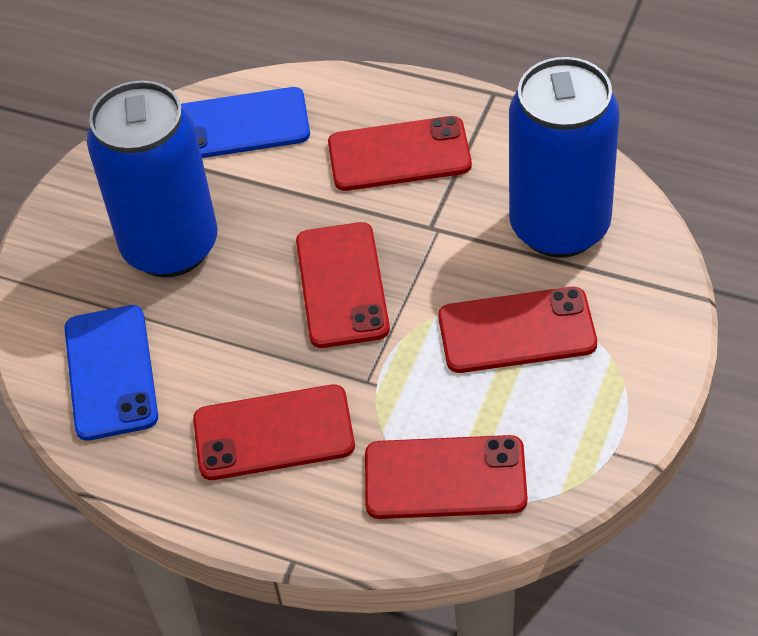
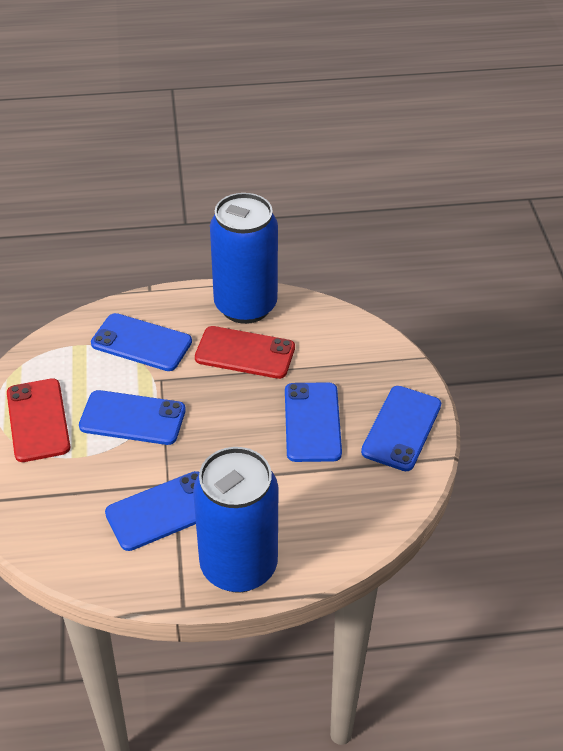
blue phone: 2 -> 5
red phone: 5 -> 2

